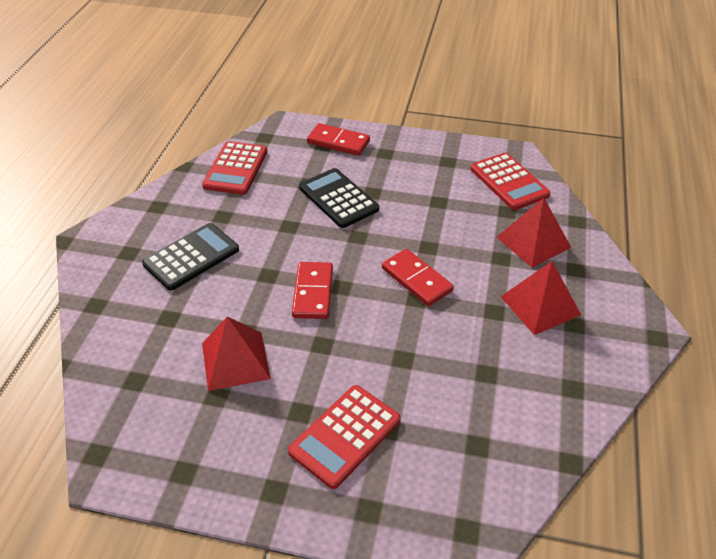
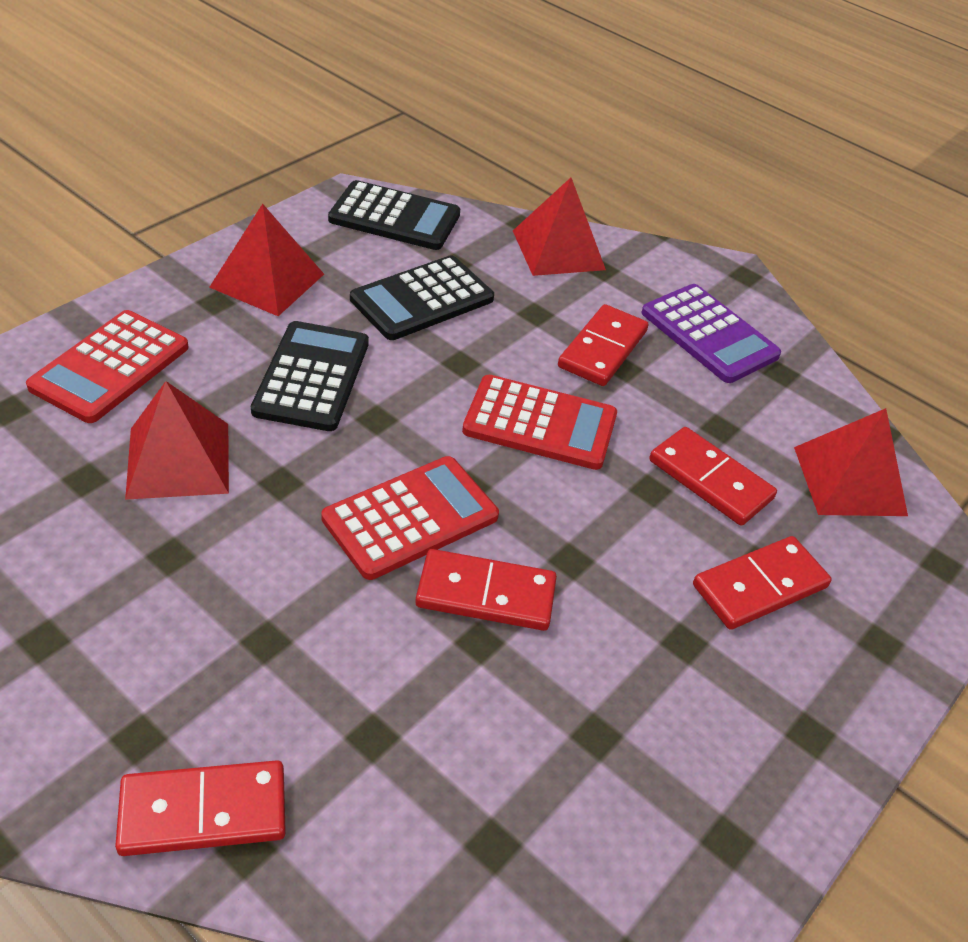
black calculator: 2 -> 3
purple calculator: 0 -> 1
red domino: 3 -> 5
red pyramid: 3 -> 4

